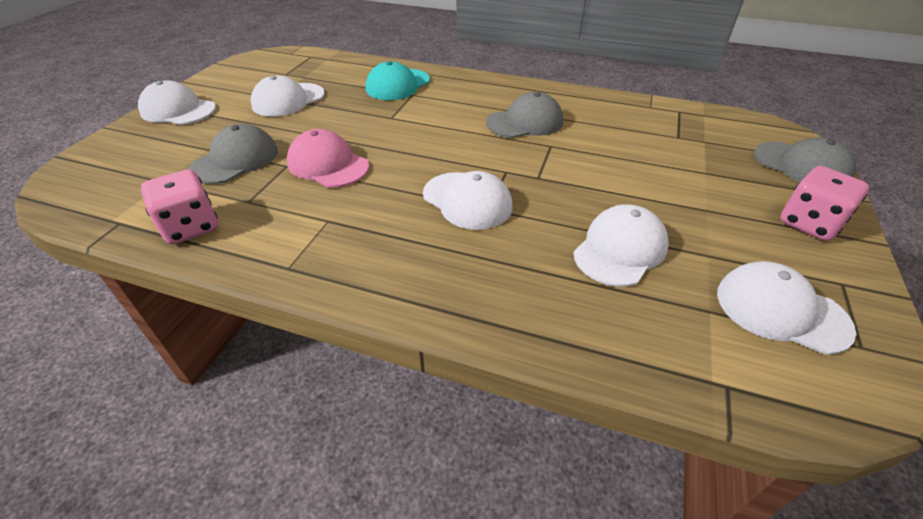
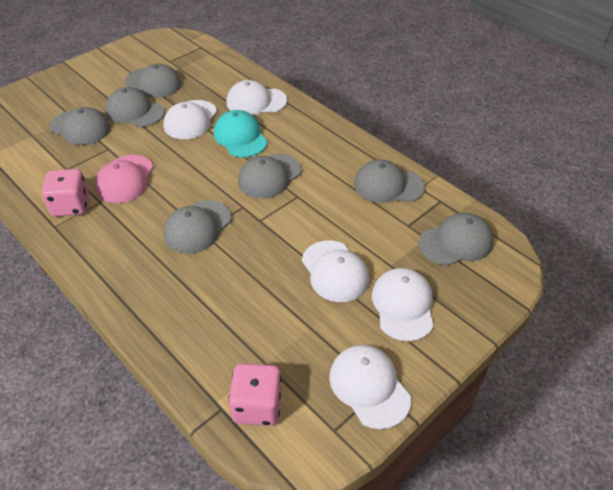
grey cap: 3 -> 7

